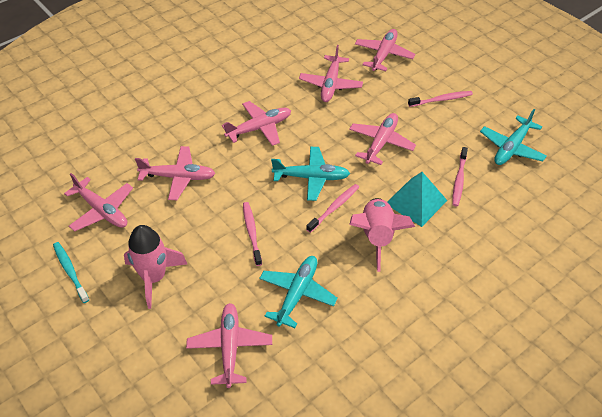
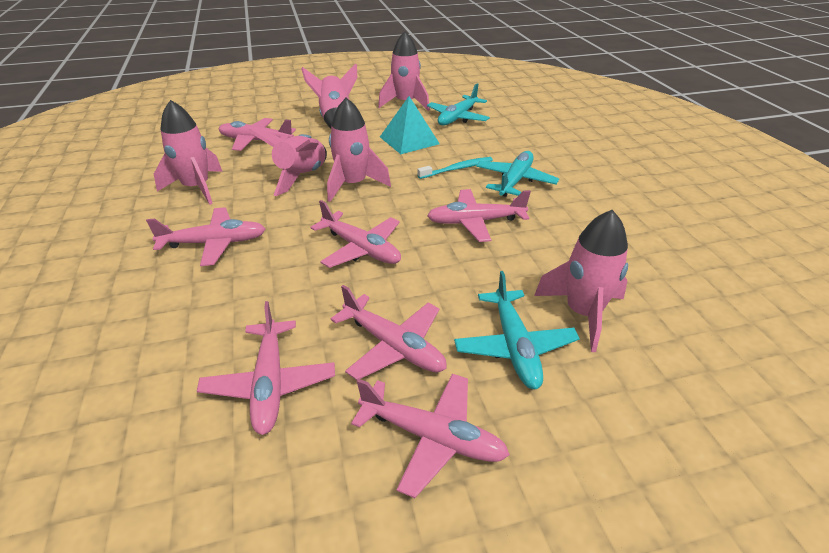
pink rocket: 2 -> 6
pink toothbrush: 4 -> 0

